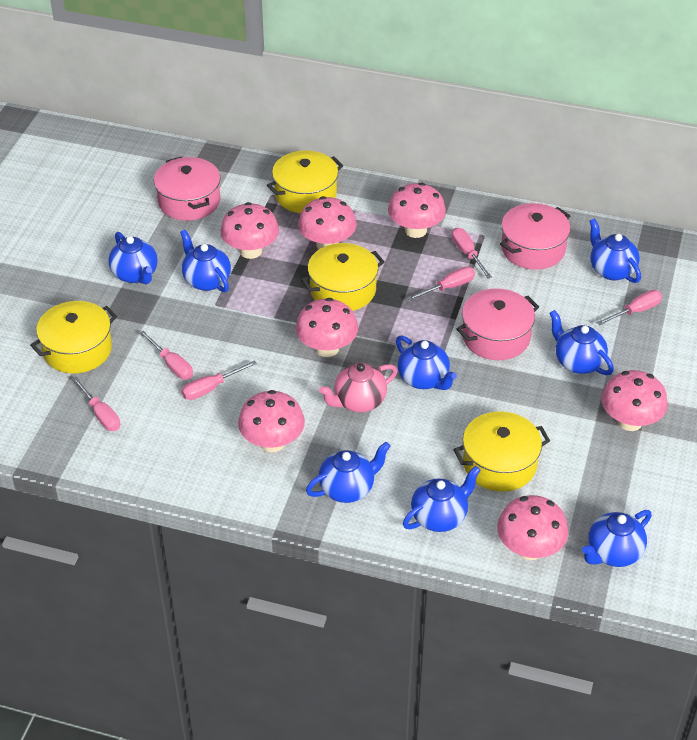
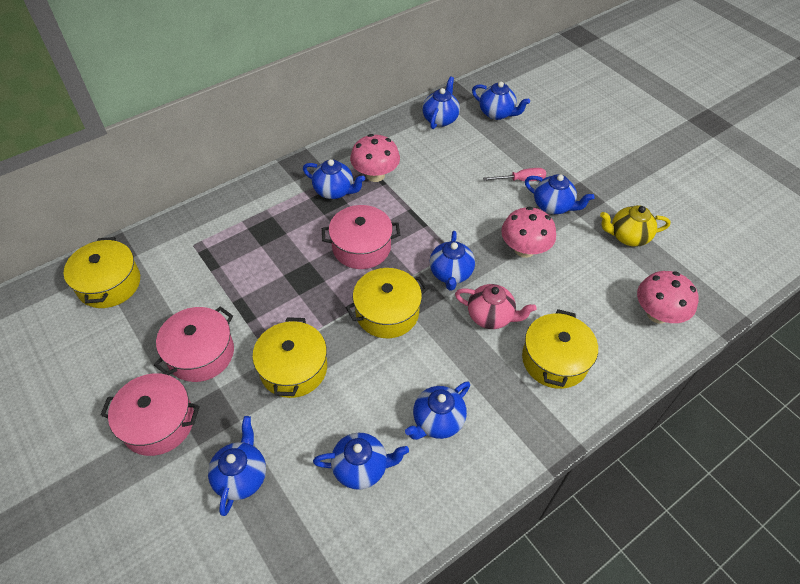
pink mushroom: 7 -> 3
pink screwdriver: 6 -> 1
yellow teapot: 0 -> 1

